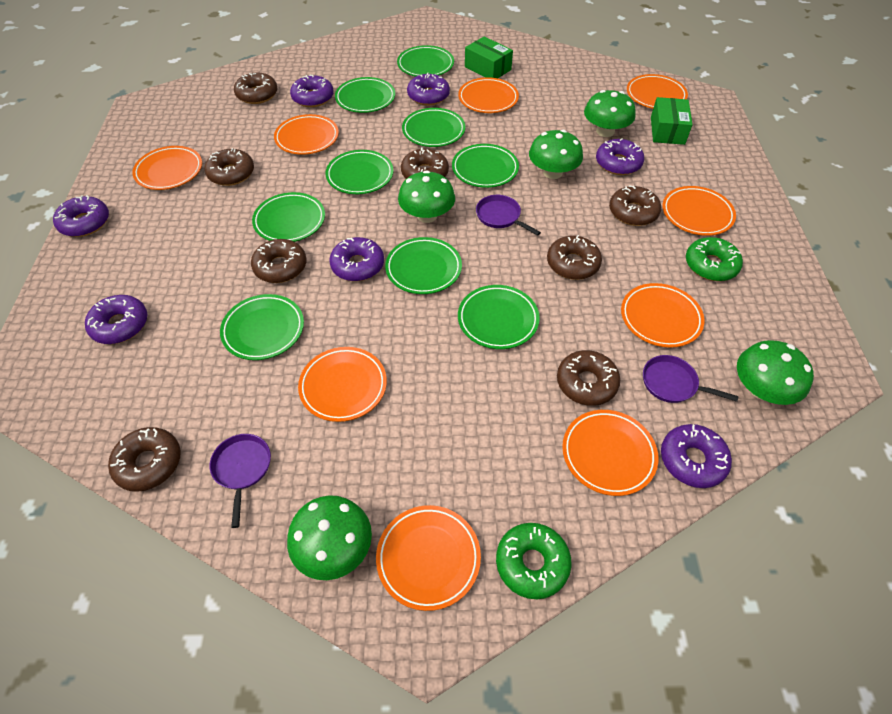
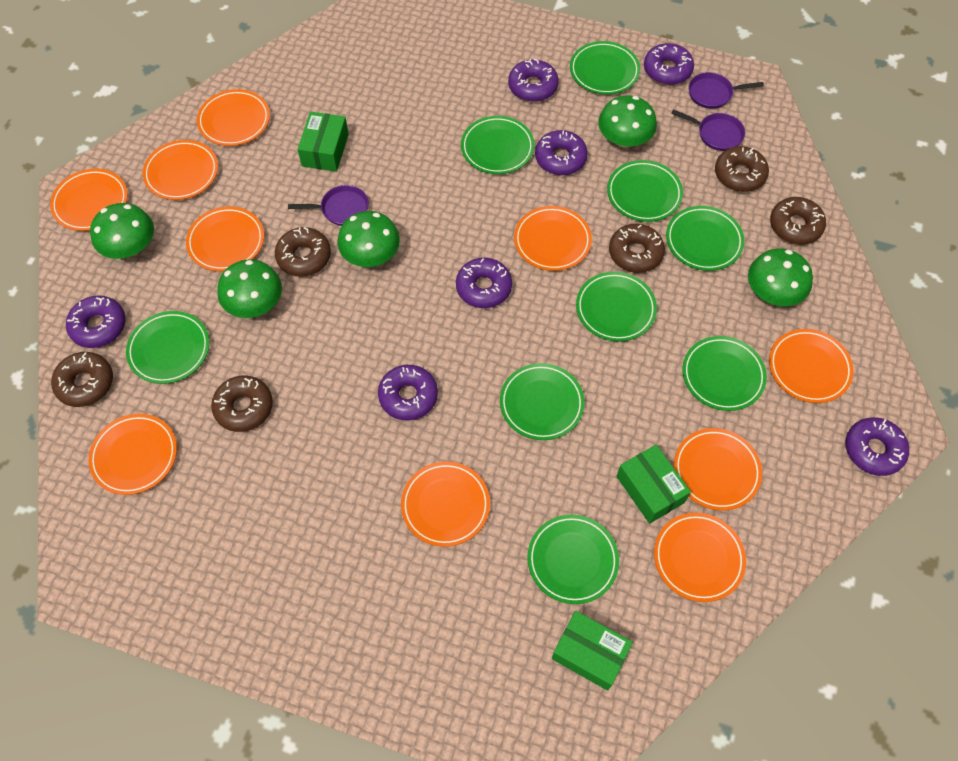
brown donut: 8 -> 6
green box: 2 -> 3
green donut: 2 -> 0
orange plate: 9 -> 10

